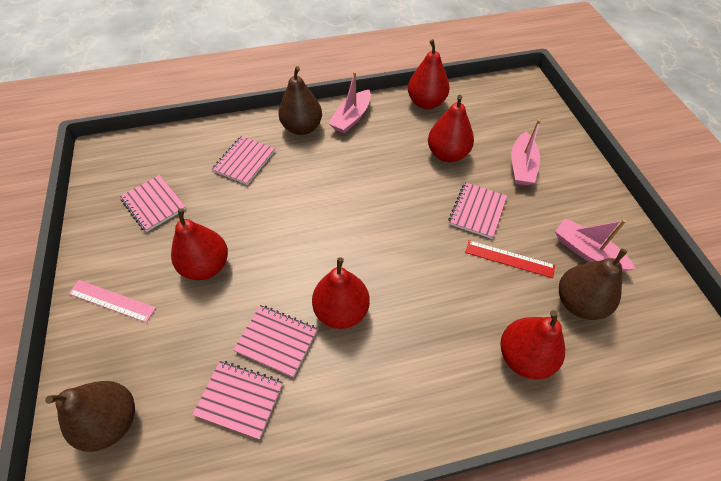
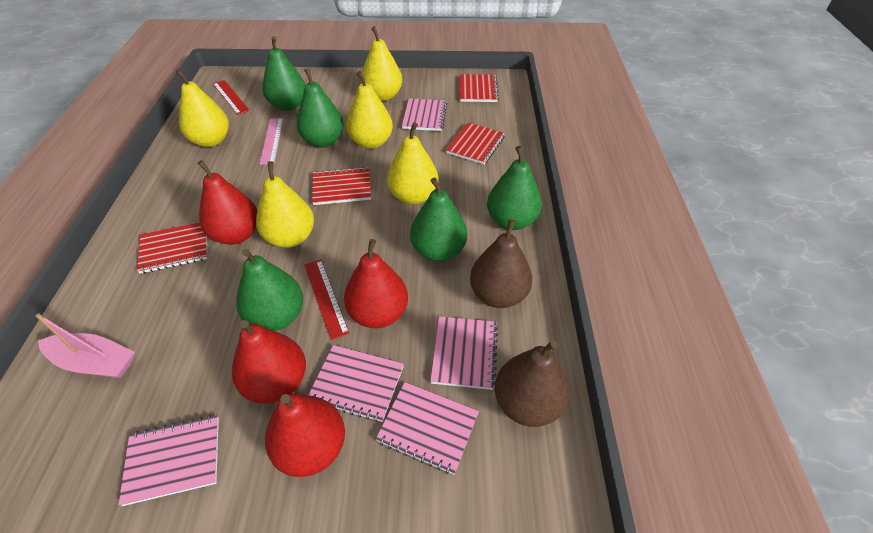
brown pear: 3 -> 2
green pear: 0 -> 5
pink boat: 3 -> 1
red notebook: 0 -> 4
red pear: 5 -> 4
red ruler: 1 -> 2
yellow pear: 0 -> 5

